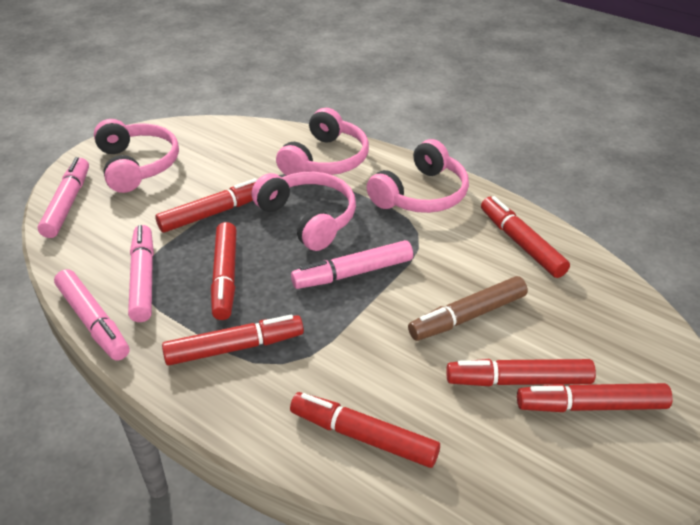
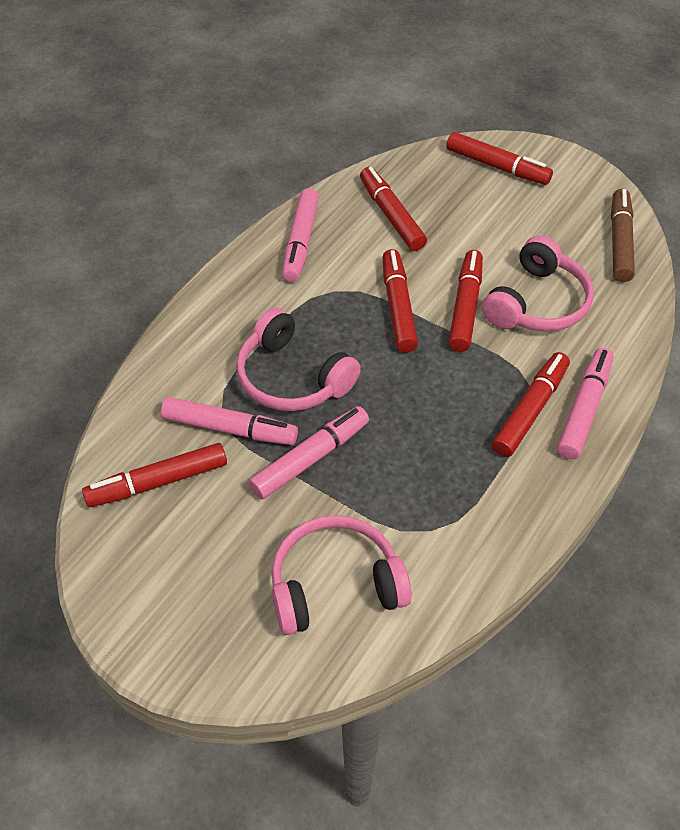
pink headphones: 4 -> 3
red marker: 7 -> 6

